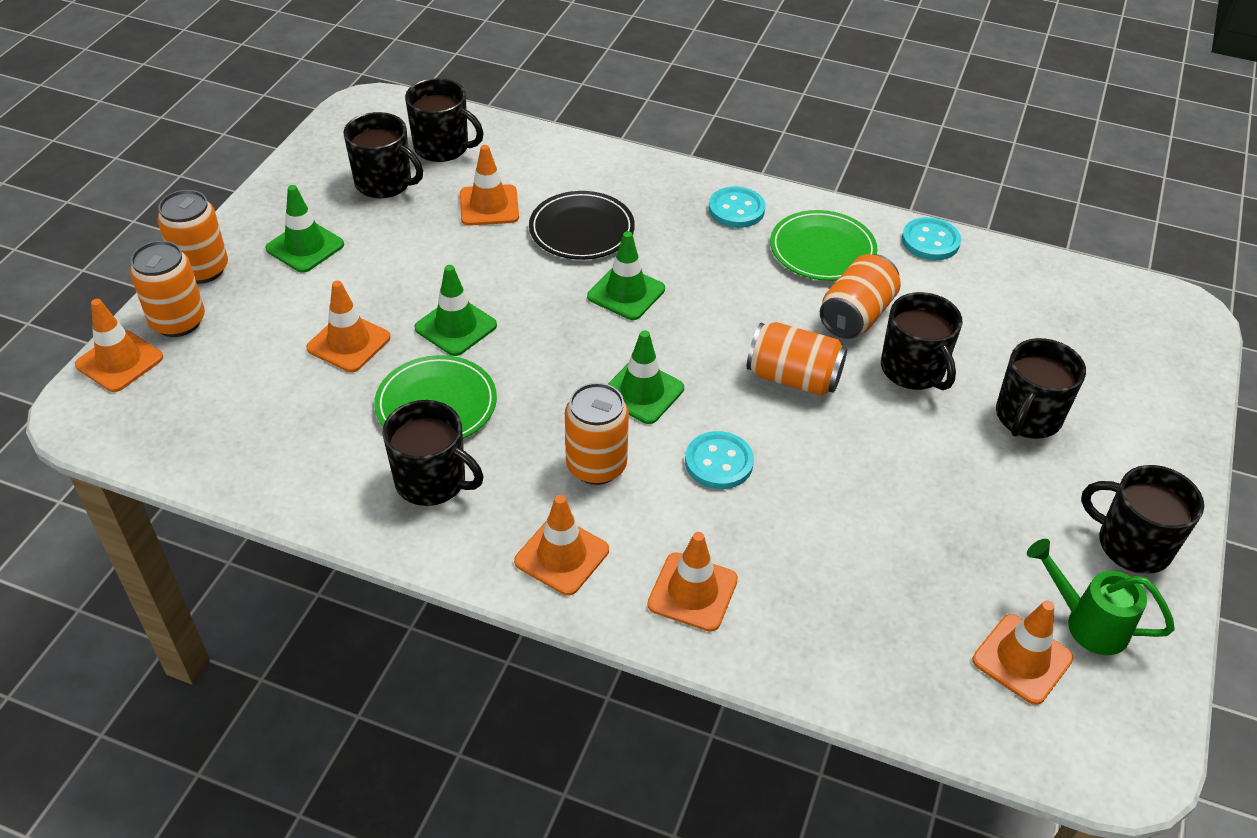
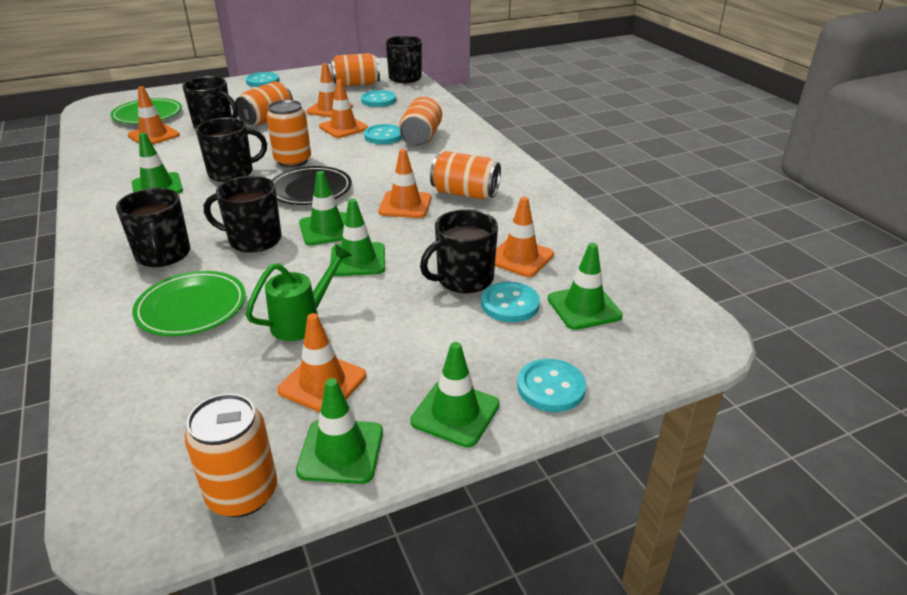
green traffic cone: 4 -> 6
orange can: 5 -> 6
turquoise button: 3 -> 5

